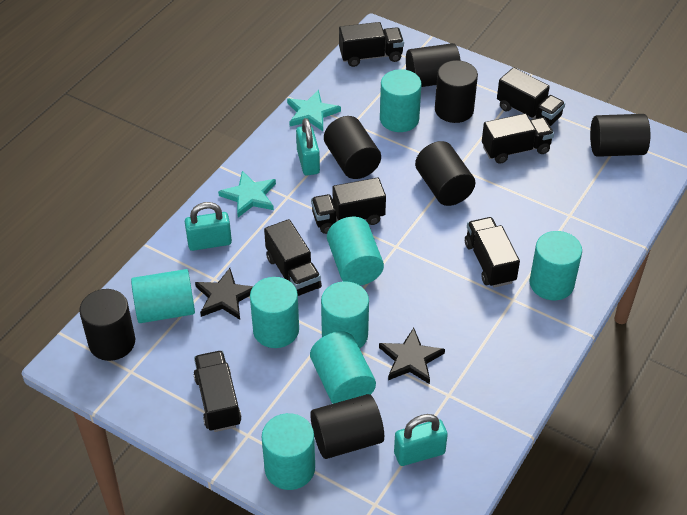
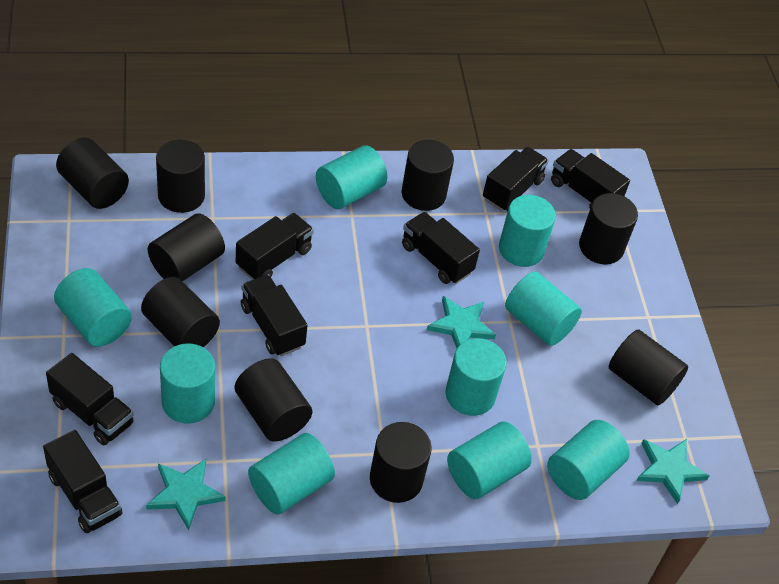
black cylinder: 7 -> 9
black star: 2 -> 0
turquoise cylinder: 8 -> 9
turquoise padlock: 3 -> 0
turquoise star: 2 -> 3

